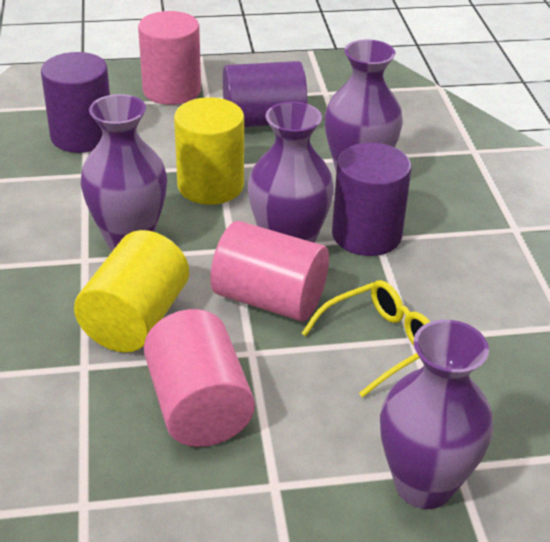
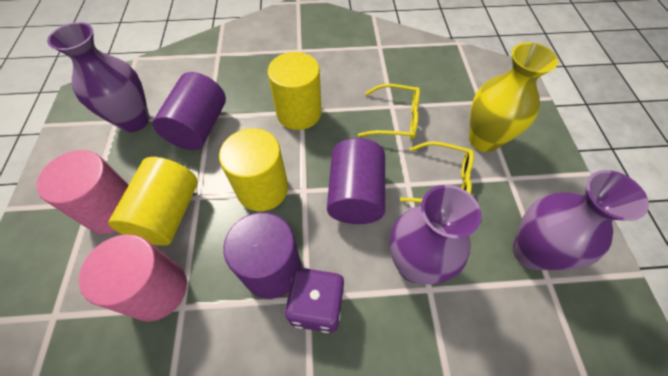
pink cylinder: 3 -> 2
purple dice: 0 -> 1
purple vase: 4 -> 3
yellow cylinder: 2 -> 3
yellow glasses: 1 -> 2
yellow vase: 0 -> 1

